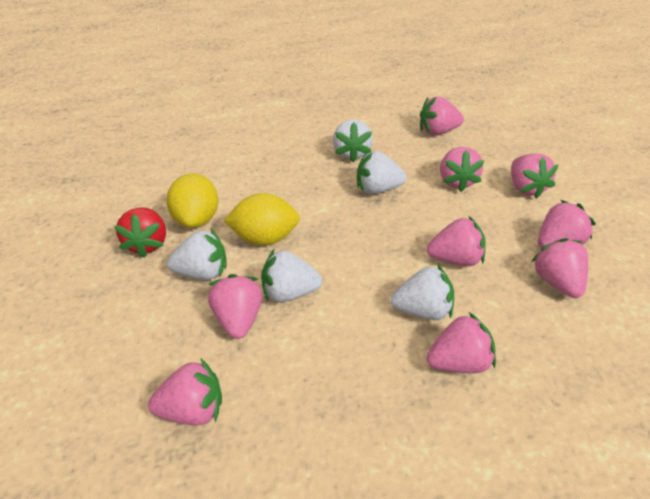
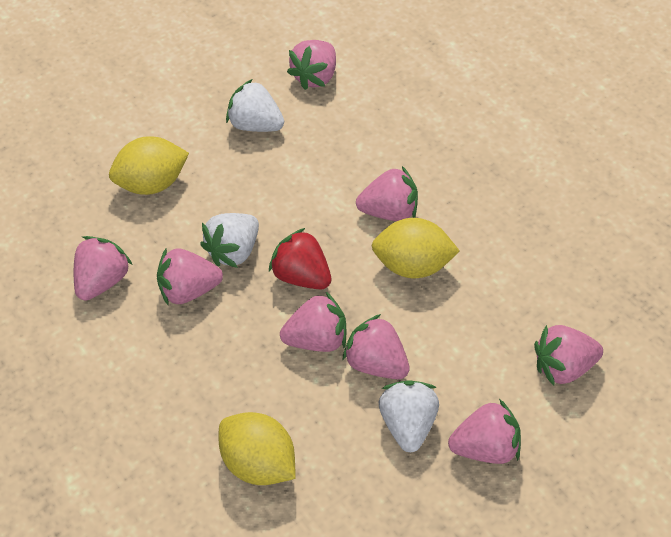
pink strawberry: 9 -> 8
white strawberry: 5 -> 3
yellow lemon: 2 -> 3

